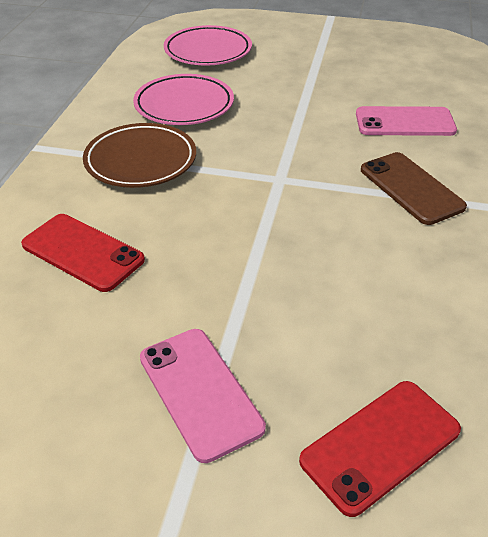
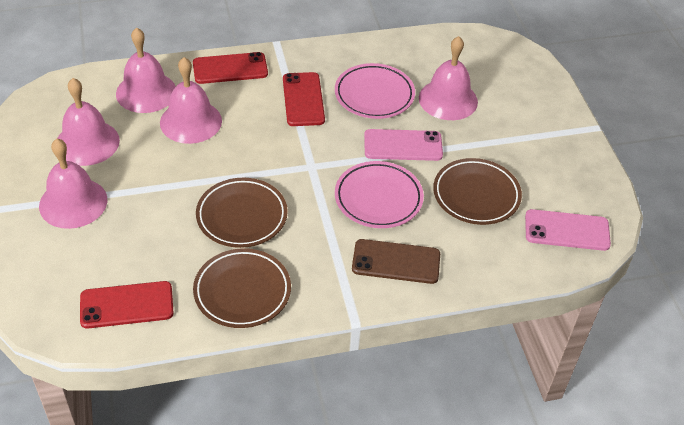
brown plate: 1 -> 3
pink bell: 0 -> 5
red phone: 2 -> 3

